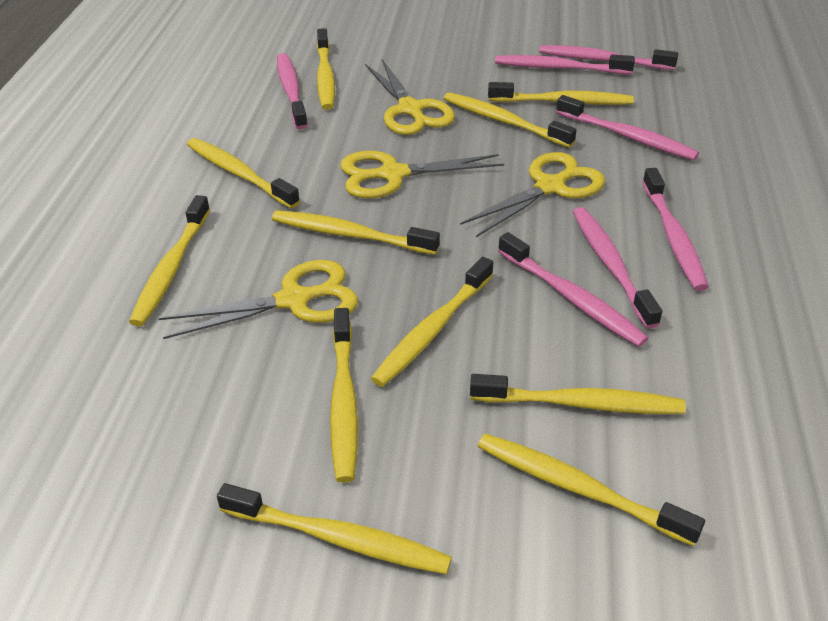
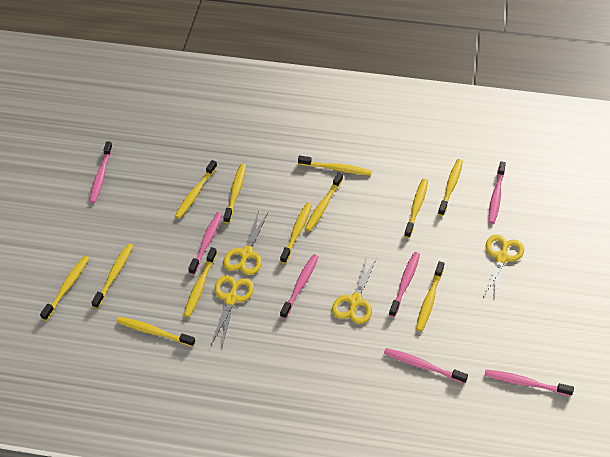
yellow toothbrush: 11 -> 12

